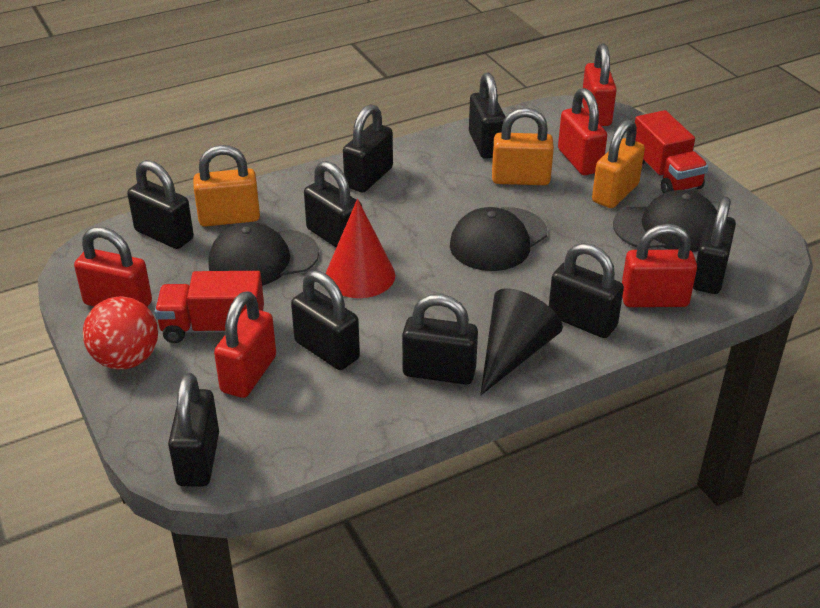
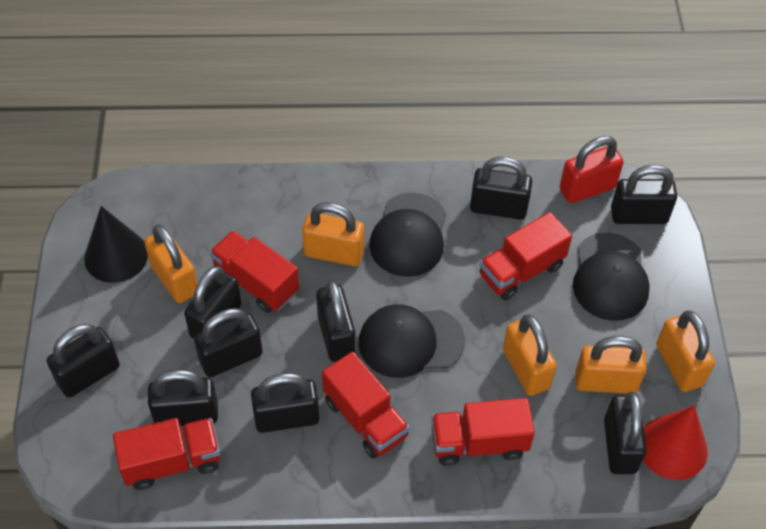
orange padlock: 3 -> 5
red ball: 1 -> 0
red padlock: 5 -> 1
red truck: 2 -> 5

